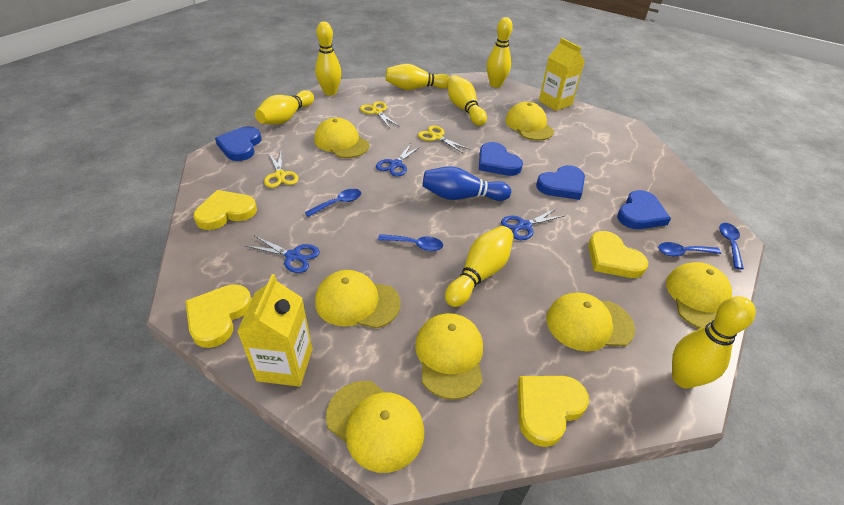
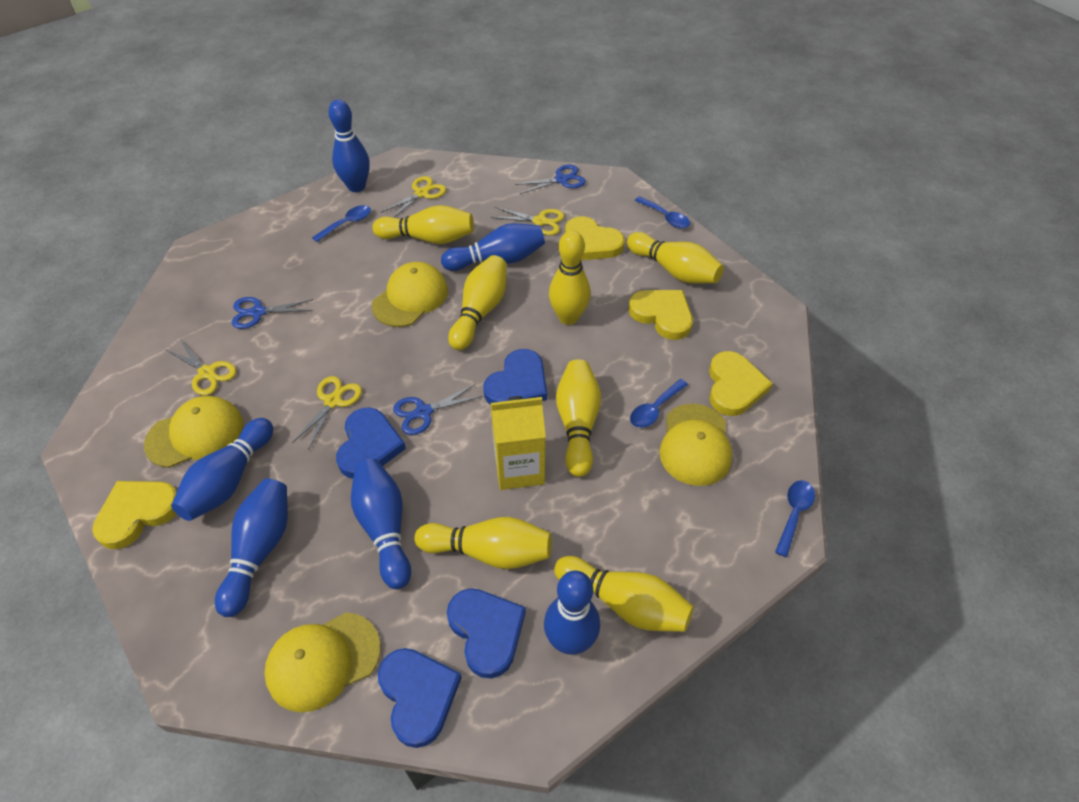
blue bowling pin: 1 -> 6
yellow cap: 7 -> 4
yellow carton: 2 -> 1
yellow scissors: 3 -> 4

